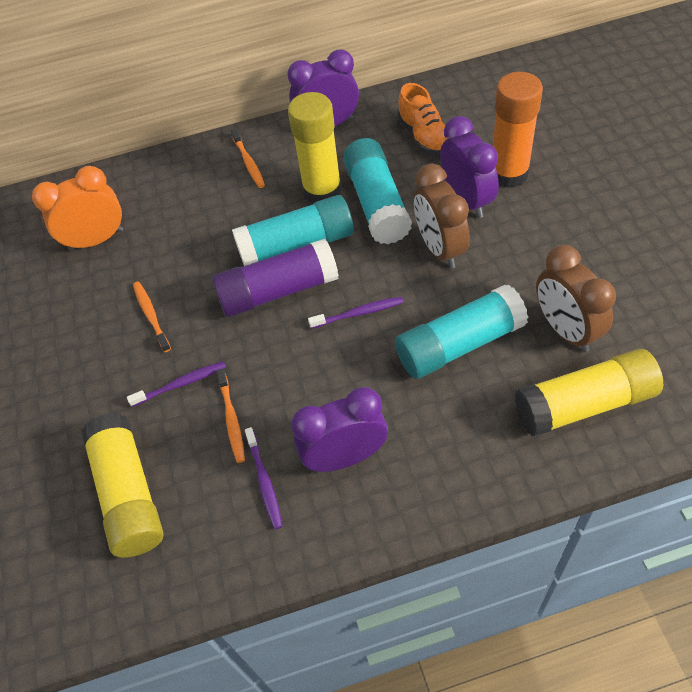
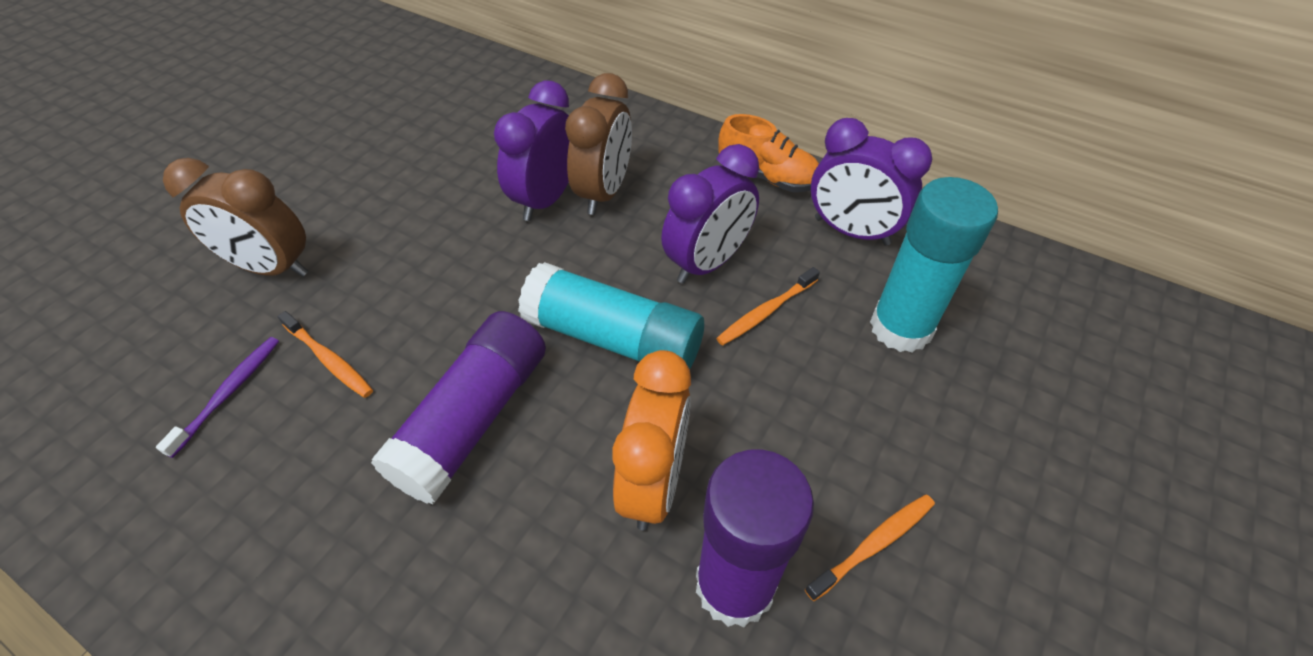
orange glue stick: 1 -> 0
purple glue stick: 1 -> 2
purple toothbrush: 3 -> 1
turquoise glue stick: 3 -> 2
yellow glue stick: 3 -> 0

